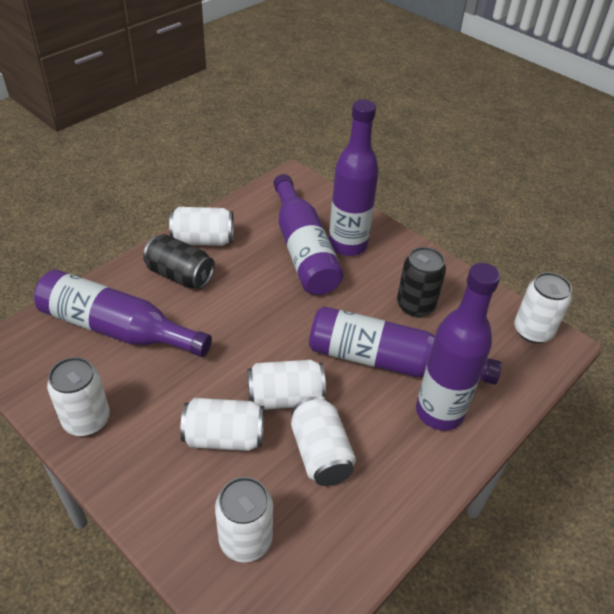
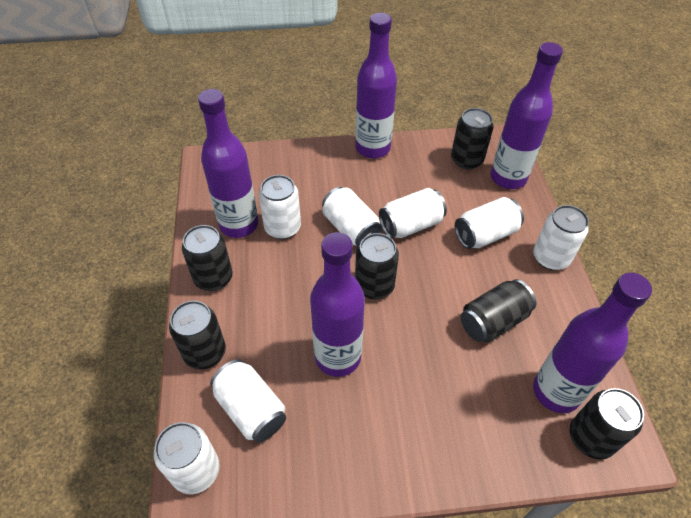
black can: 2 -> 6

